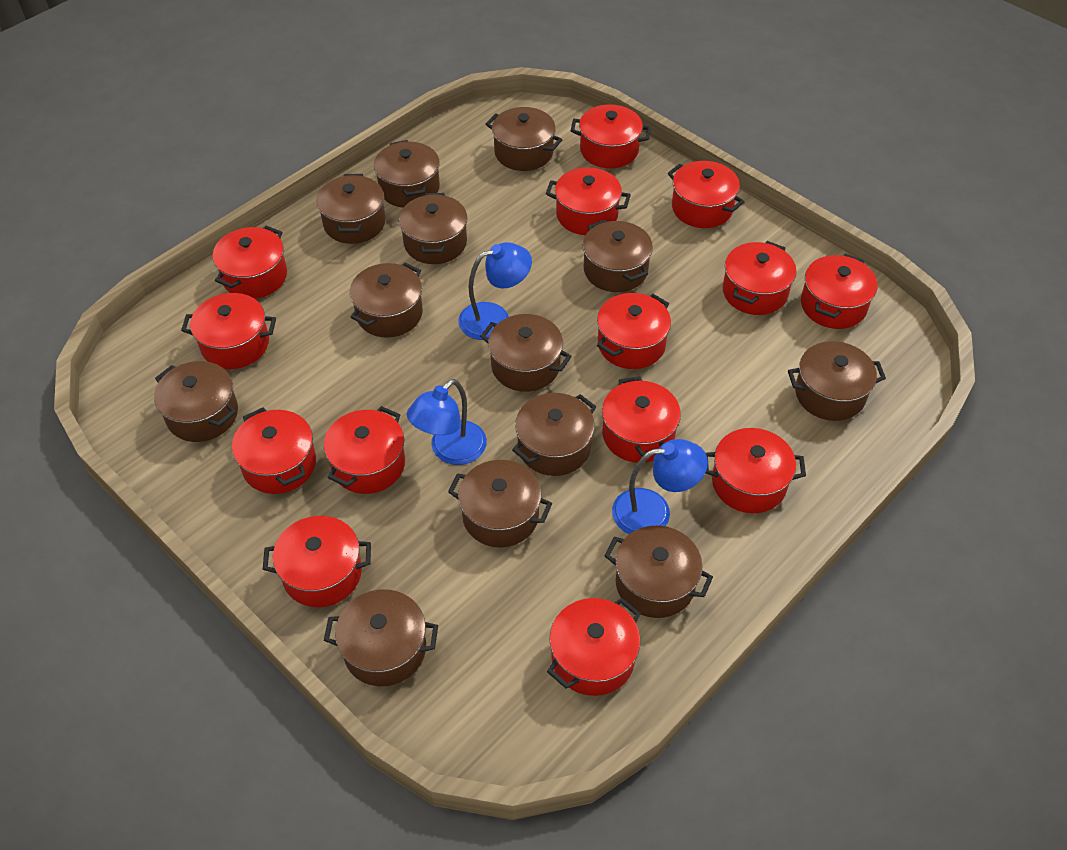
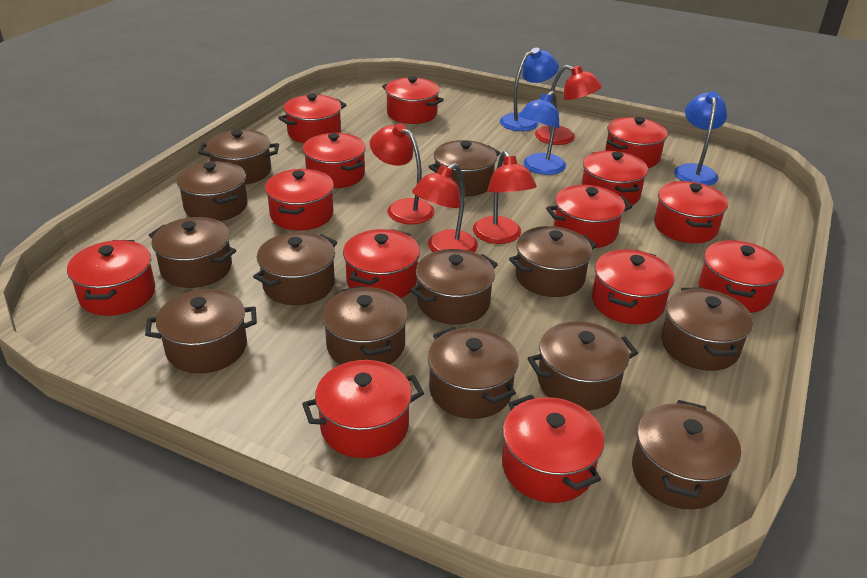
red lamp: 0 -> 4

